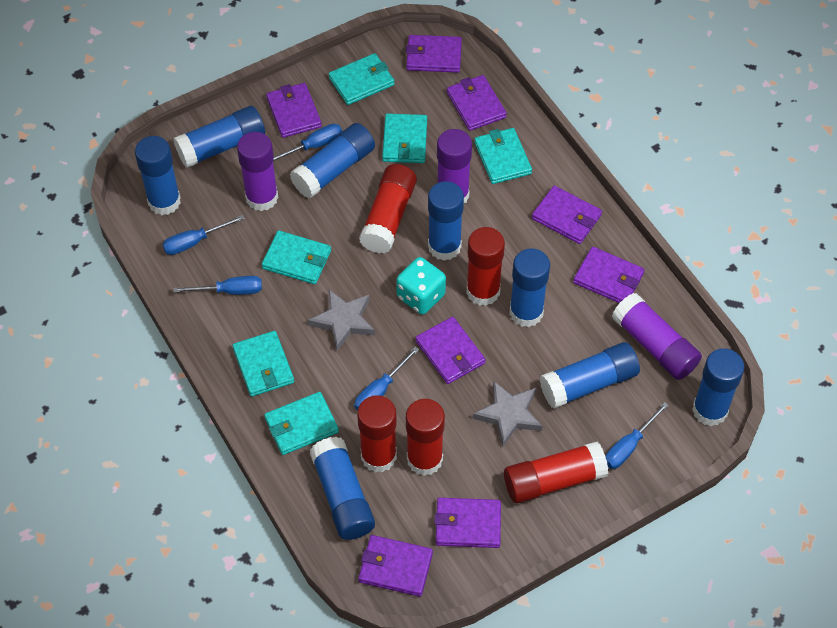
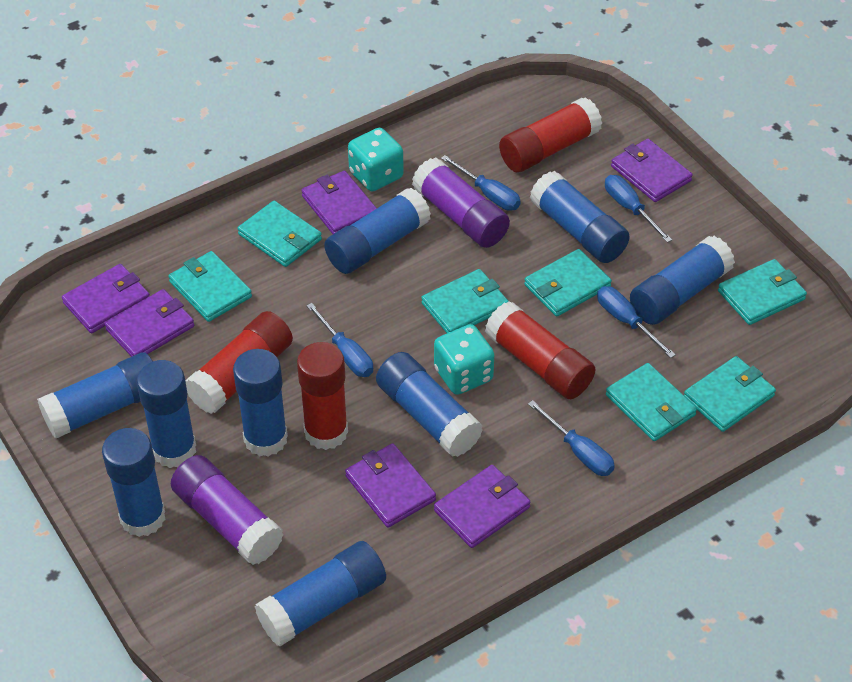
blue glue stick: 8 -> 9
grey star: 2 -> 0
purple glue stick: 3 -> 2
purple wallet: 8 -> 6
red glue stick: 5 -> 4
turquoise dice: 1 -> 2
turquoise wallet: 6 -> 7

